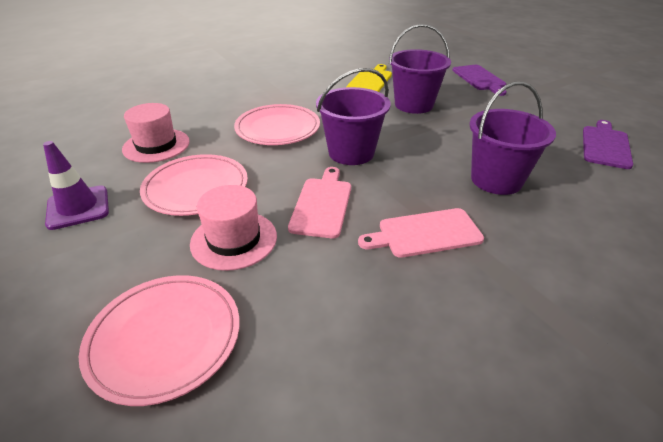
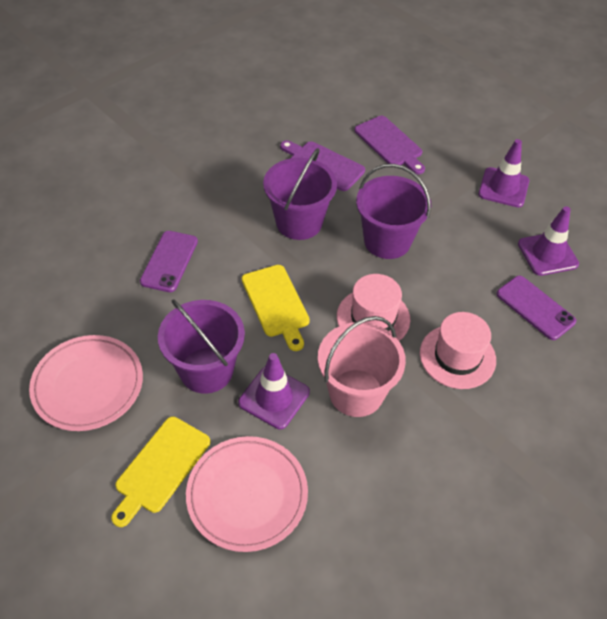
pink bucket: 0 -> 1
pink cutting board: 2 -> 0
pink plate: 3 -> 2
purple phone: 0 -> 2
purple traffic cone: 1 -> 3
yellow cutting board: 1 -> 2

